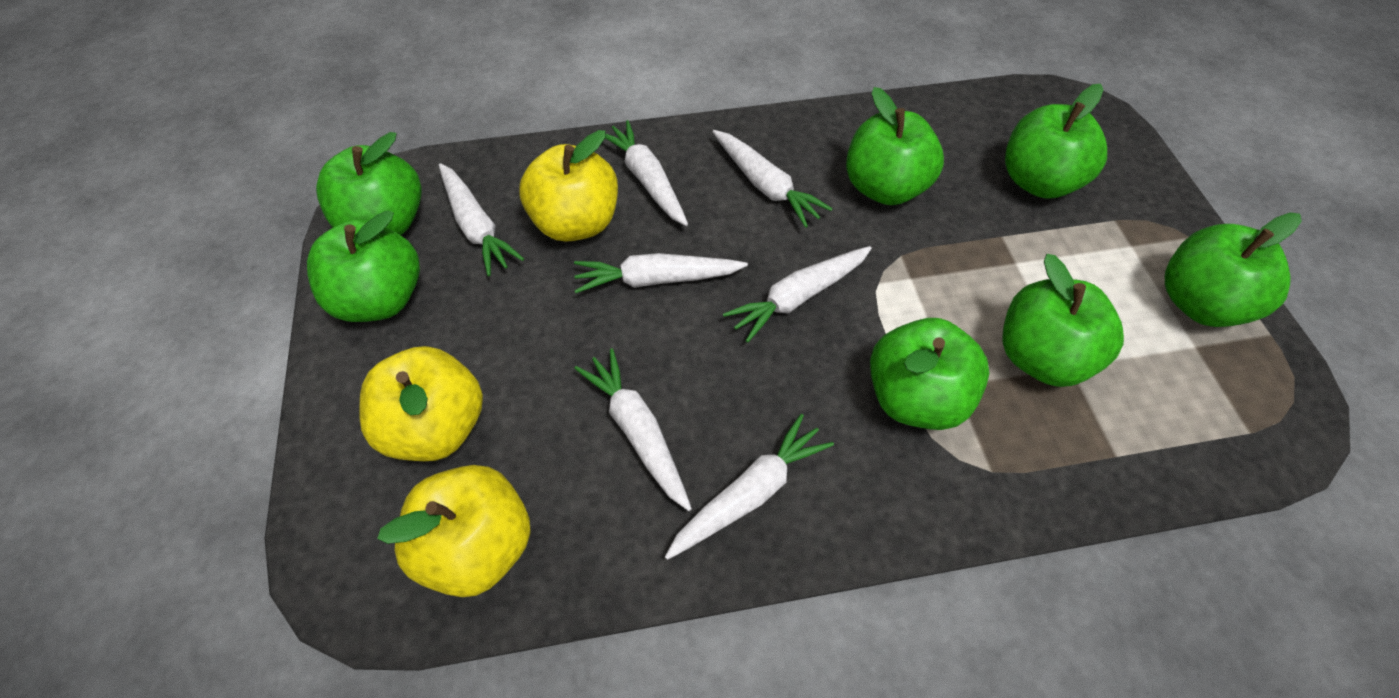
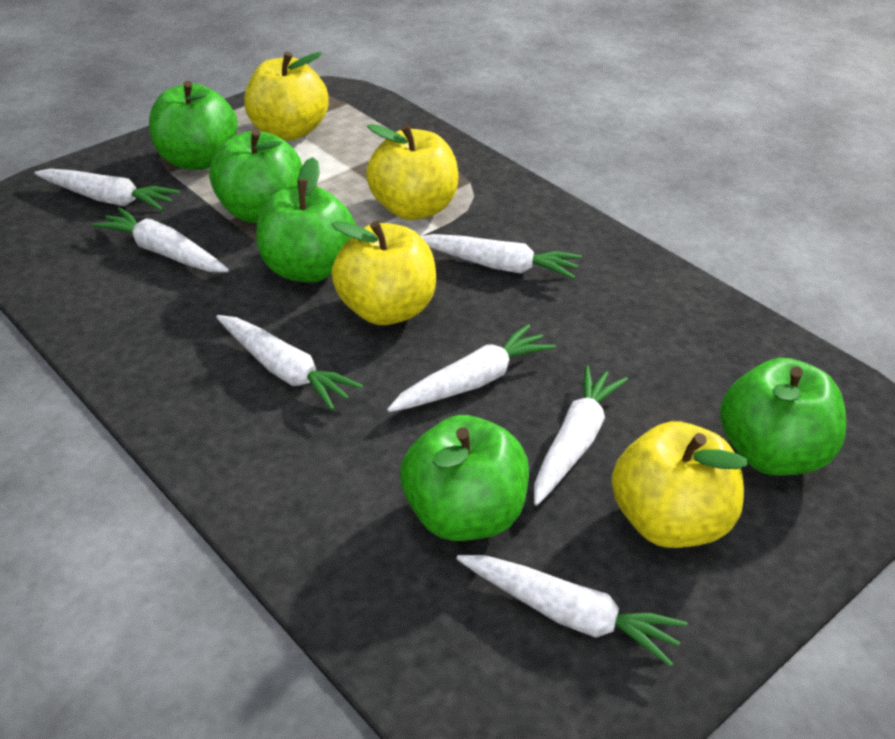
green apple: 7 -> 5
yellow apple: 3 -> 4

